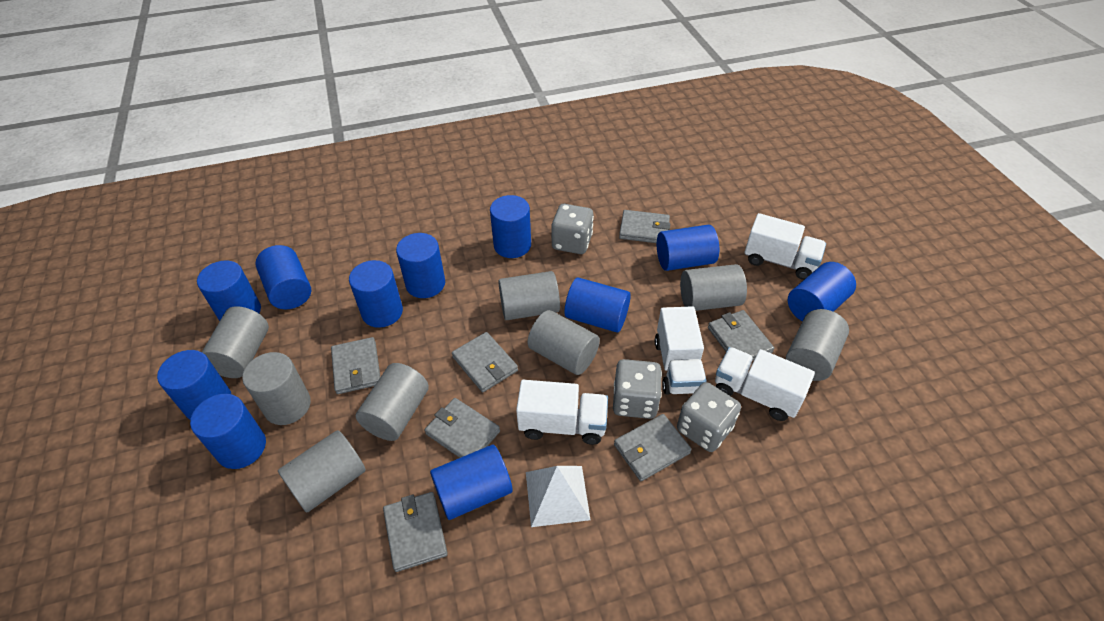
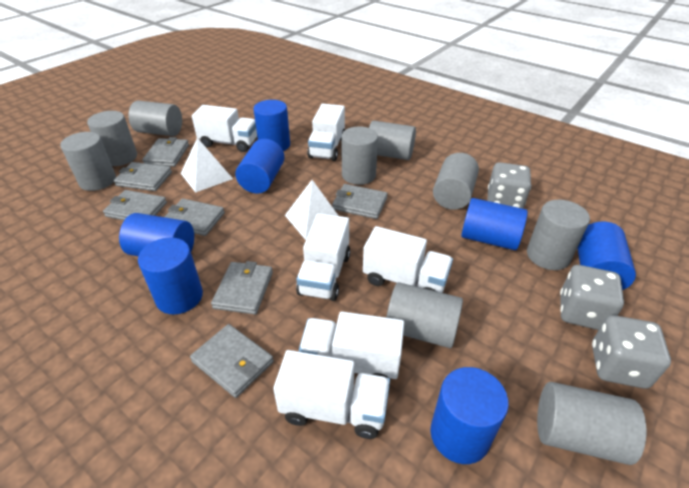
blue cylinder: 11 -> 7
grey cylinder: 8 -> 9
white pyramid: 1 -> 2
white truck: 4 -> 6

